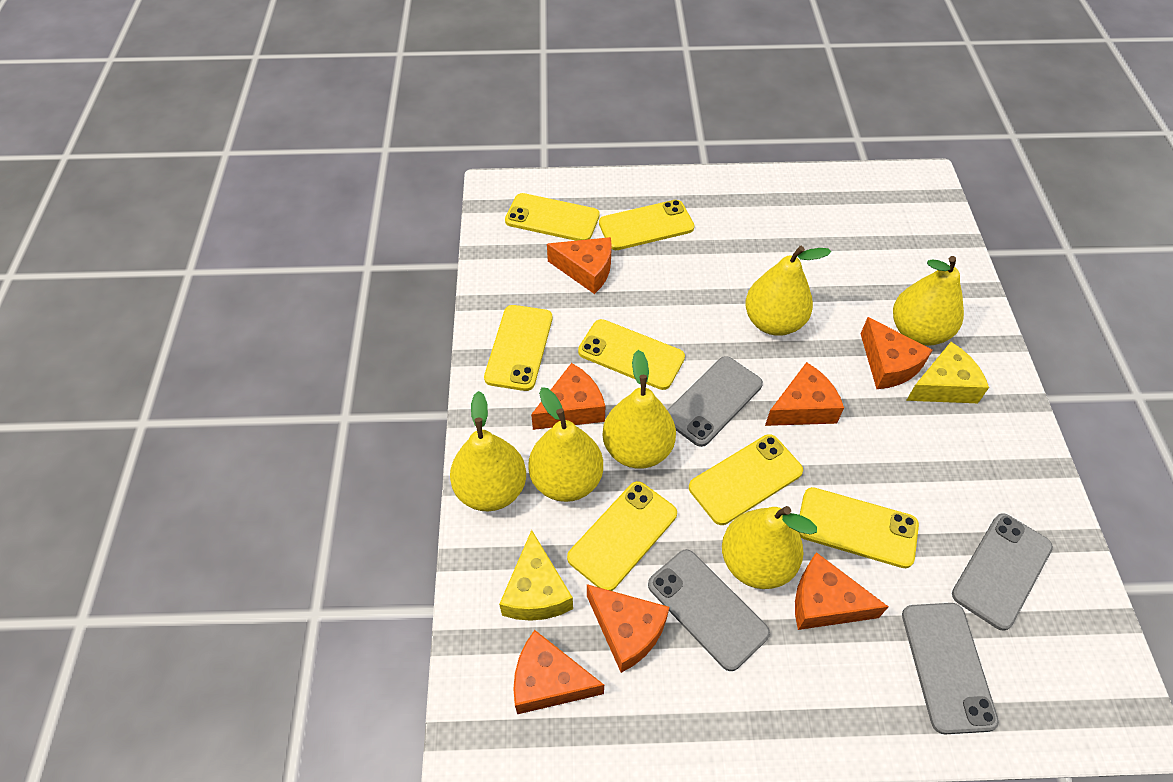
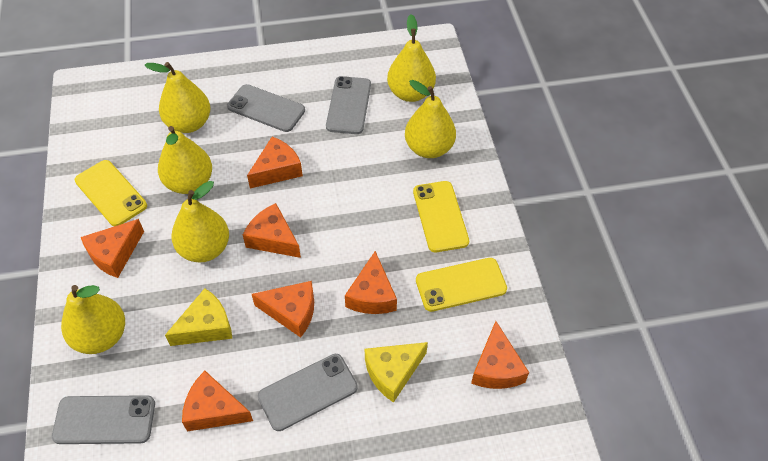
yellow phone: 7 -> 3

